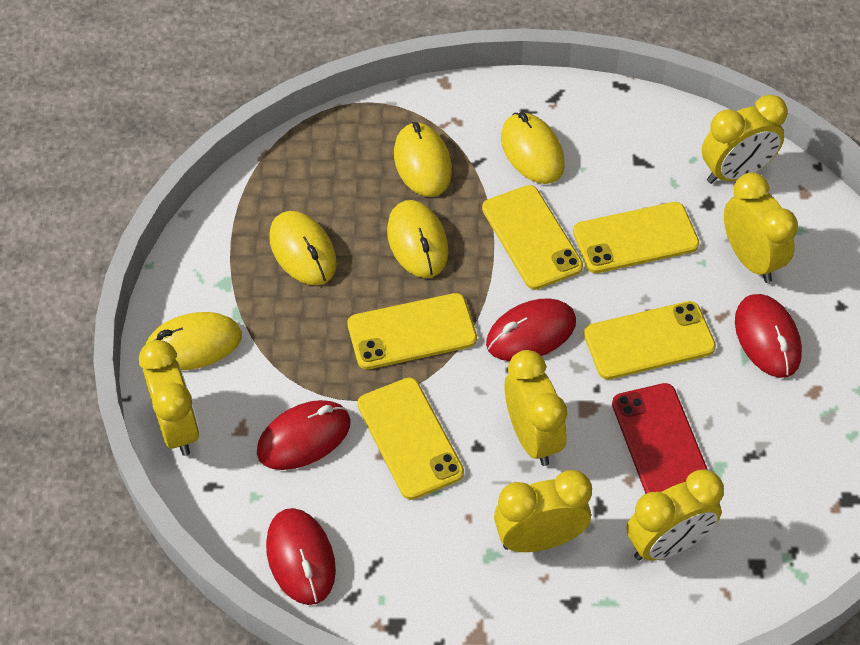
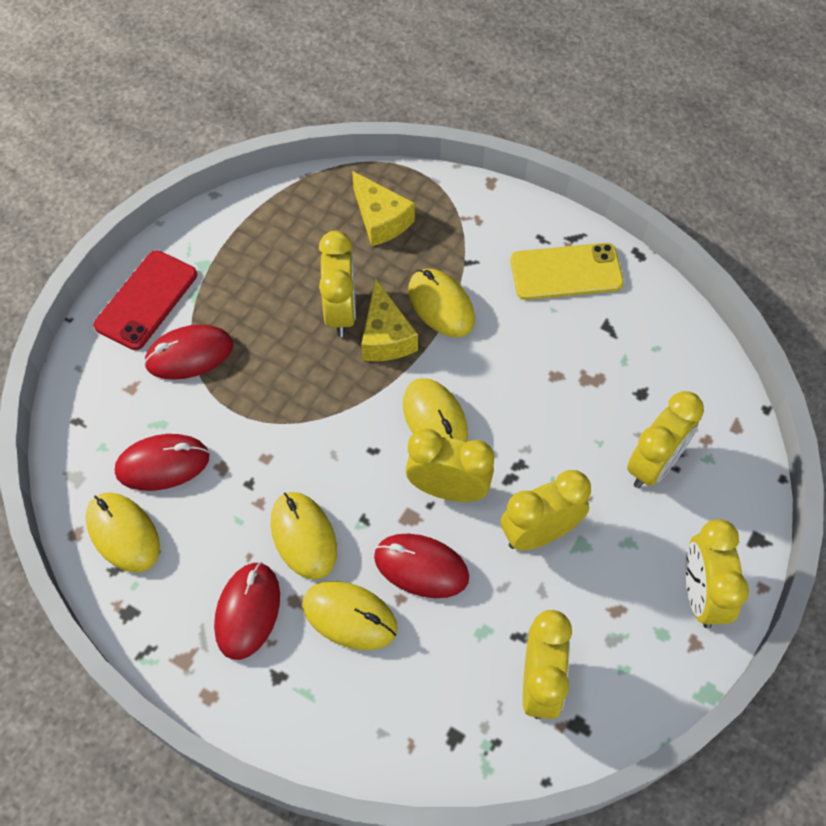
yellow cheese: 0 -> 2
yellow phone: 5 -> 1

